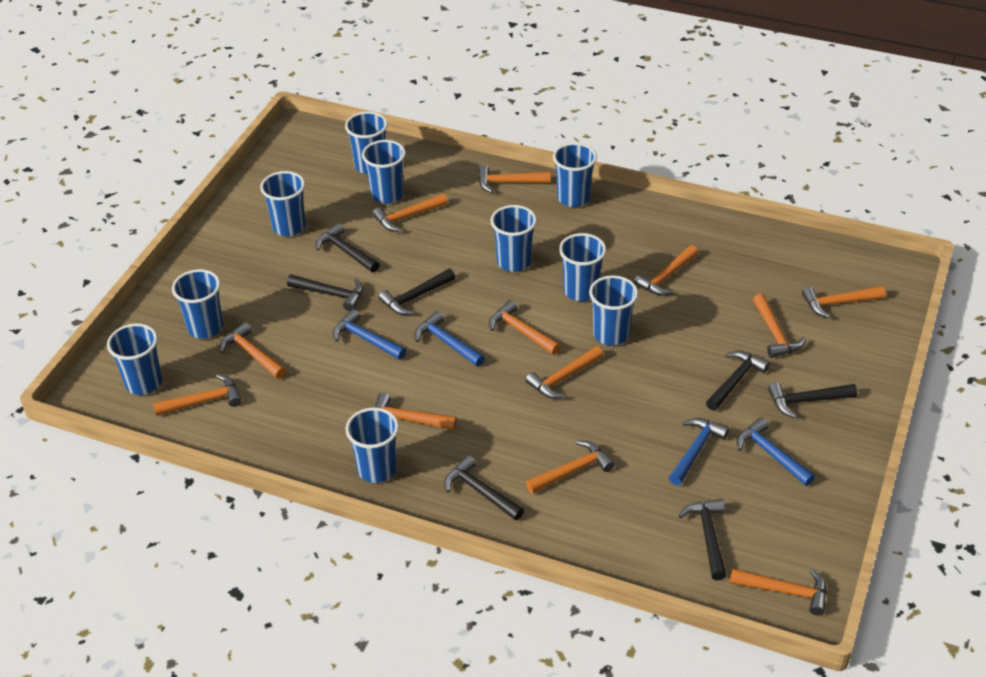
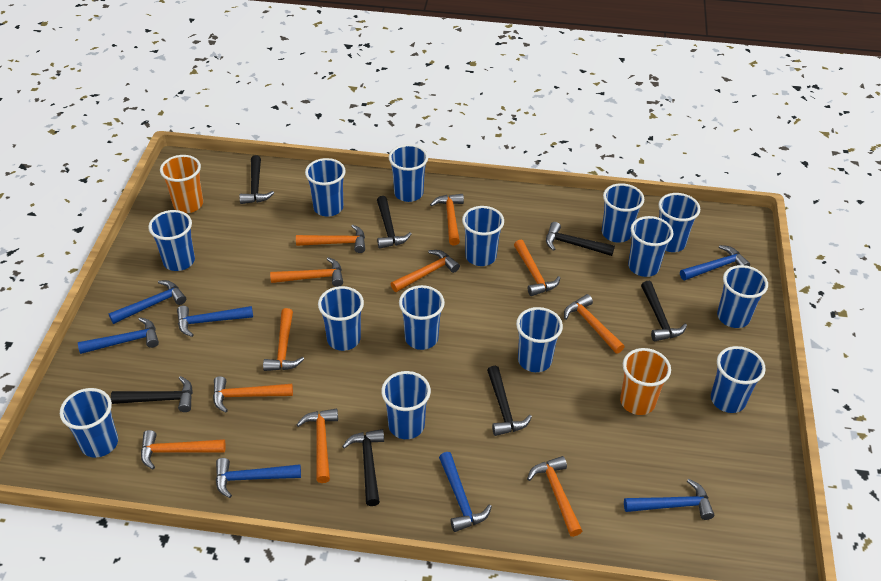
blue cup: 10 -> 14
blue hammer: 4 -> 7
orange cup: 0 -> 2
orange hammer: 12 -> 11

